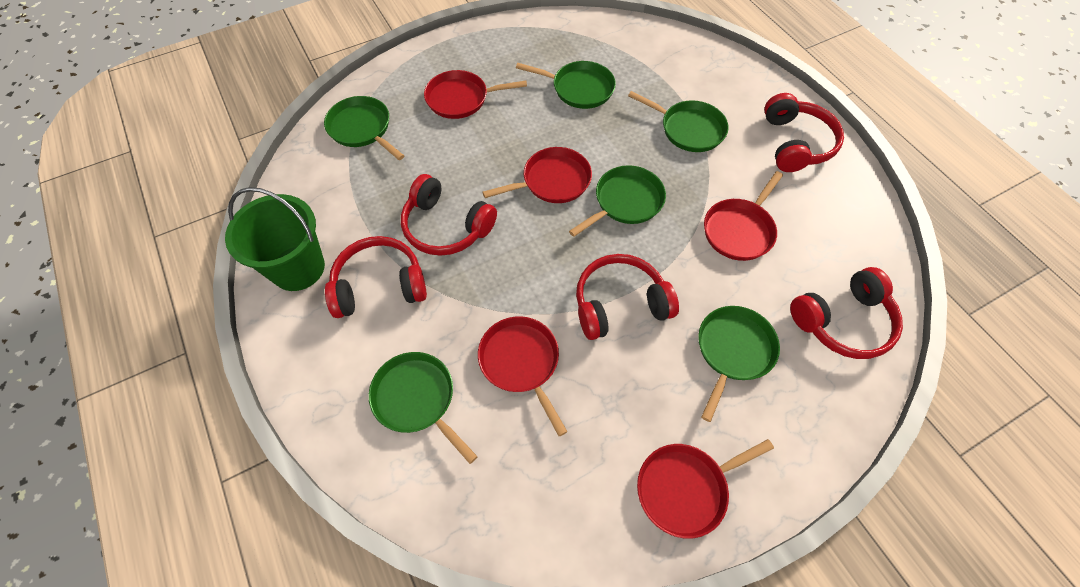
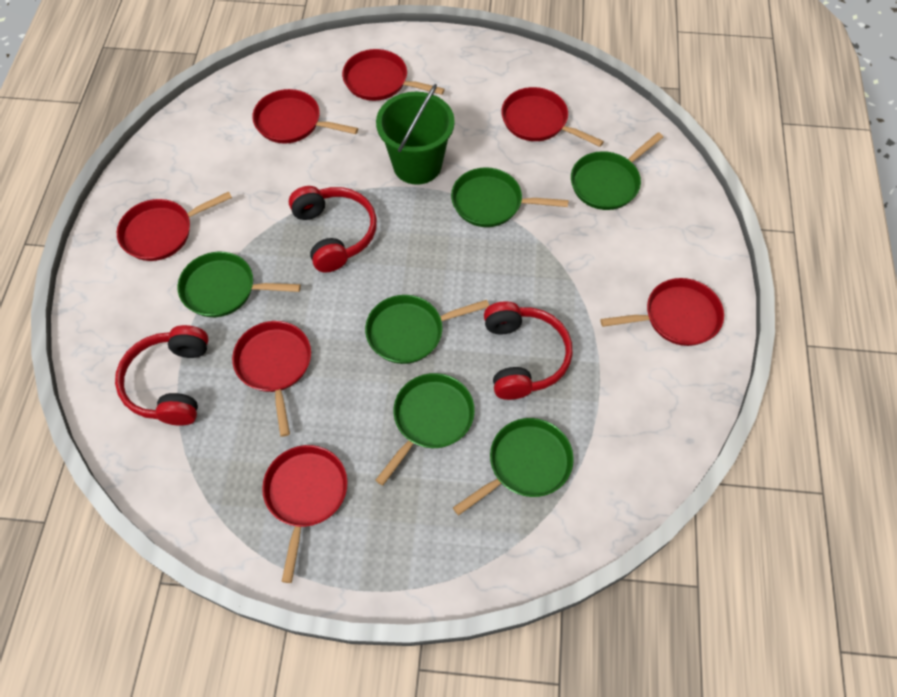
red headphones: 5 -> 3
red pan: 5 -> 7

